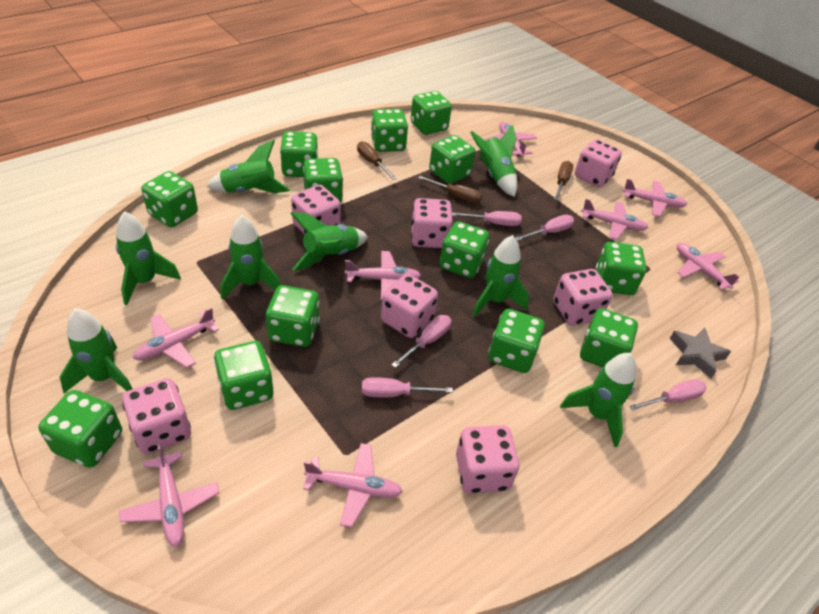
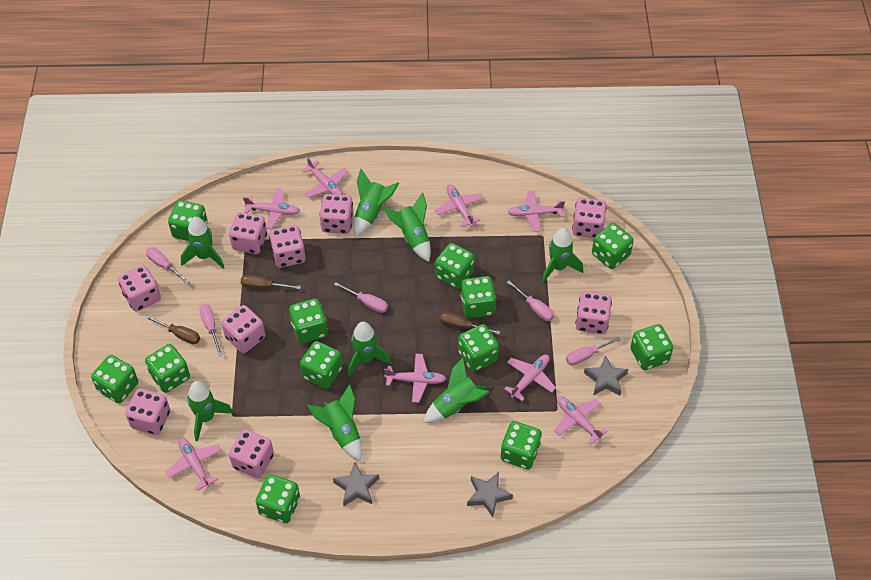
green dice: 13 -> 12
grey star: 1 -> 3
pink dice: 7 -> 9

